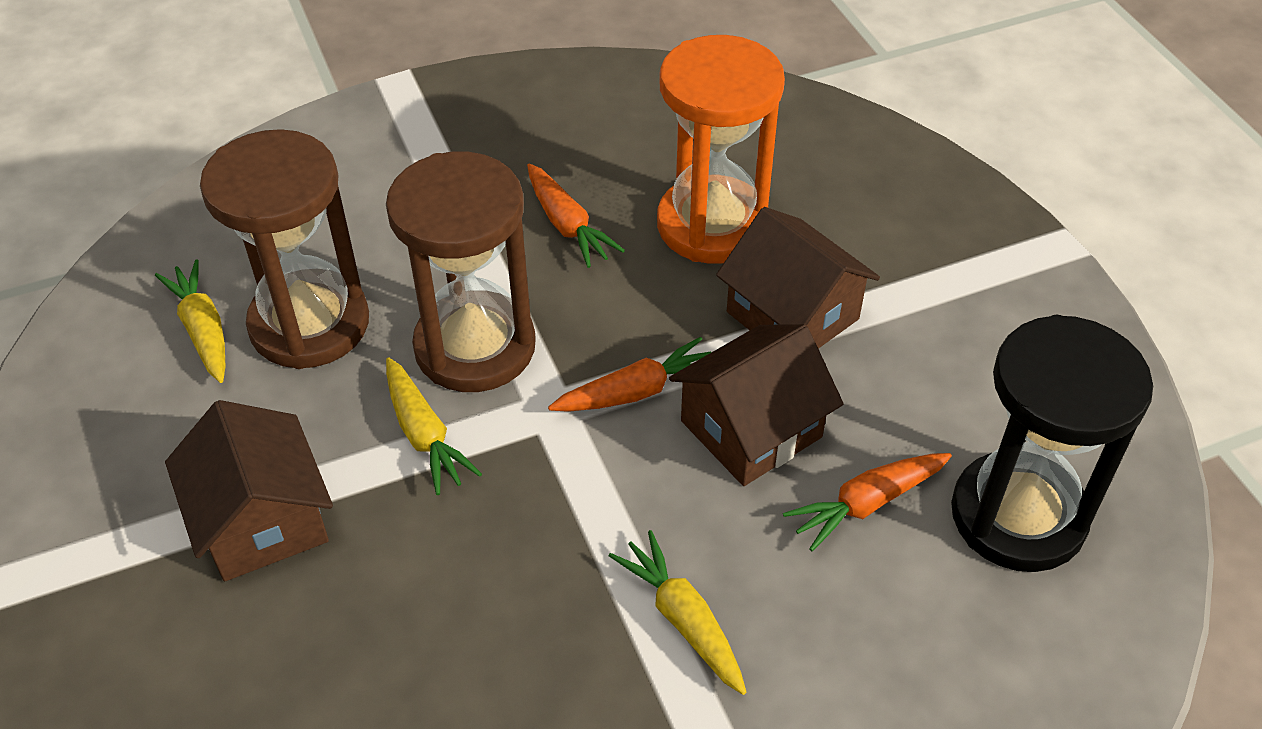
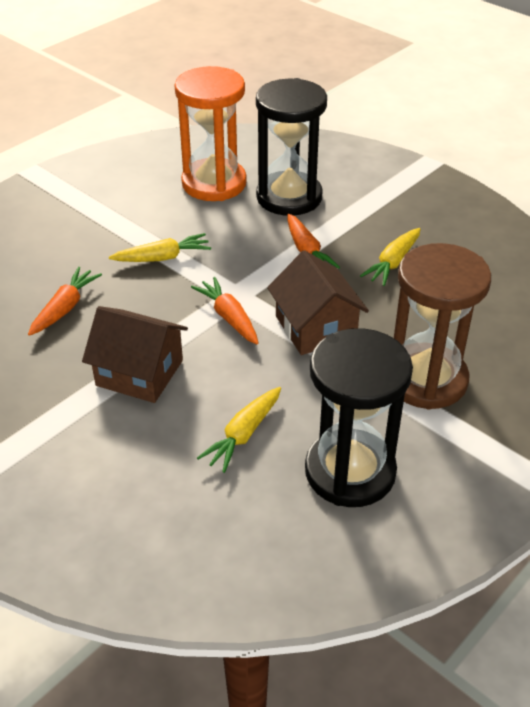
black hourglass: 1 -> 2
brown hourglass: 2 -> 1
brown house: 3 -> 2

